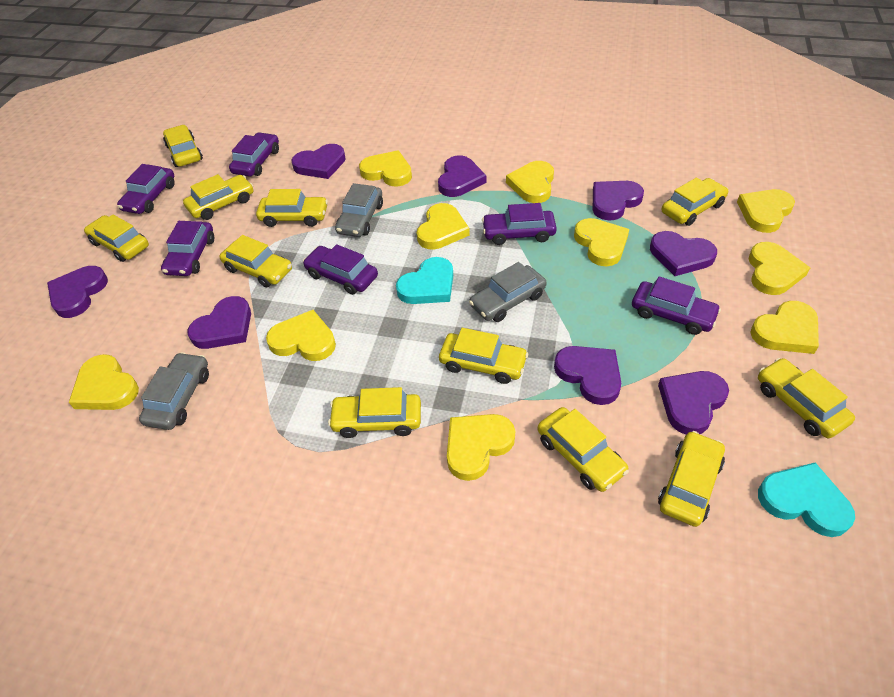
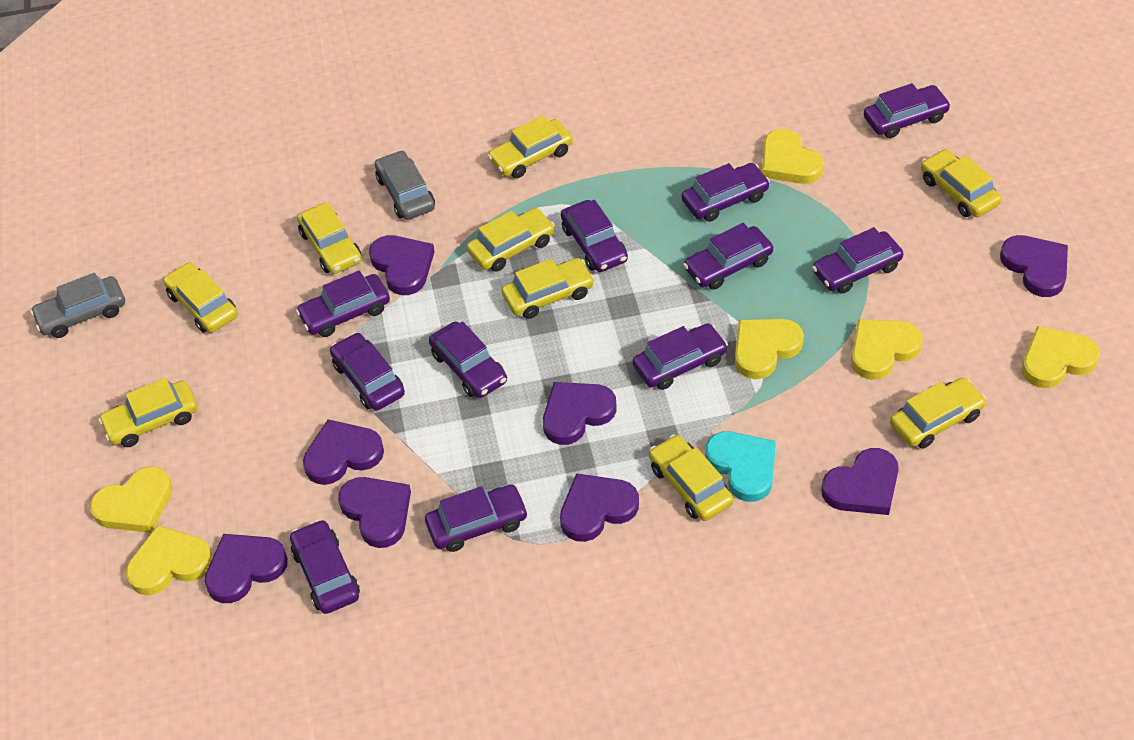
grey car: 3 -> 2
purple car: 6 -> 11
turquoise heart: 2 -> 1
yellow car: 11 -> 9
yellow heart: 10 -> 6

